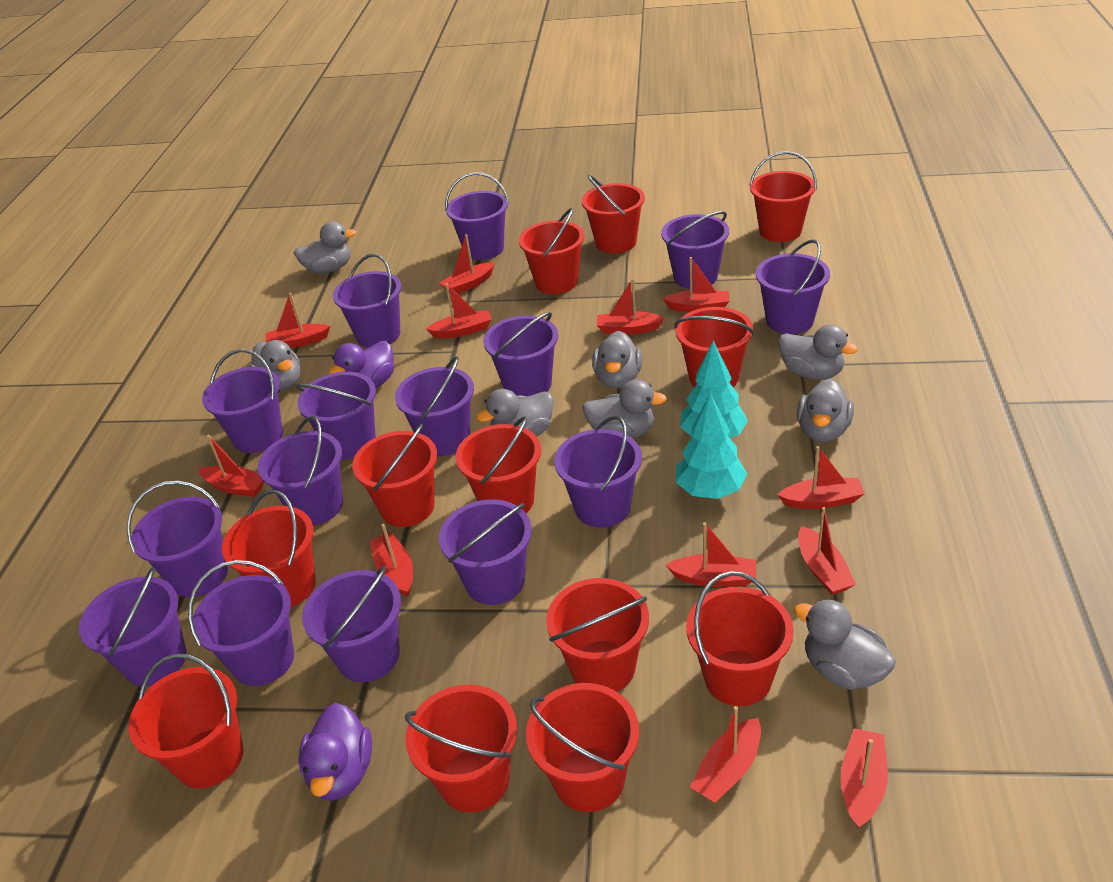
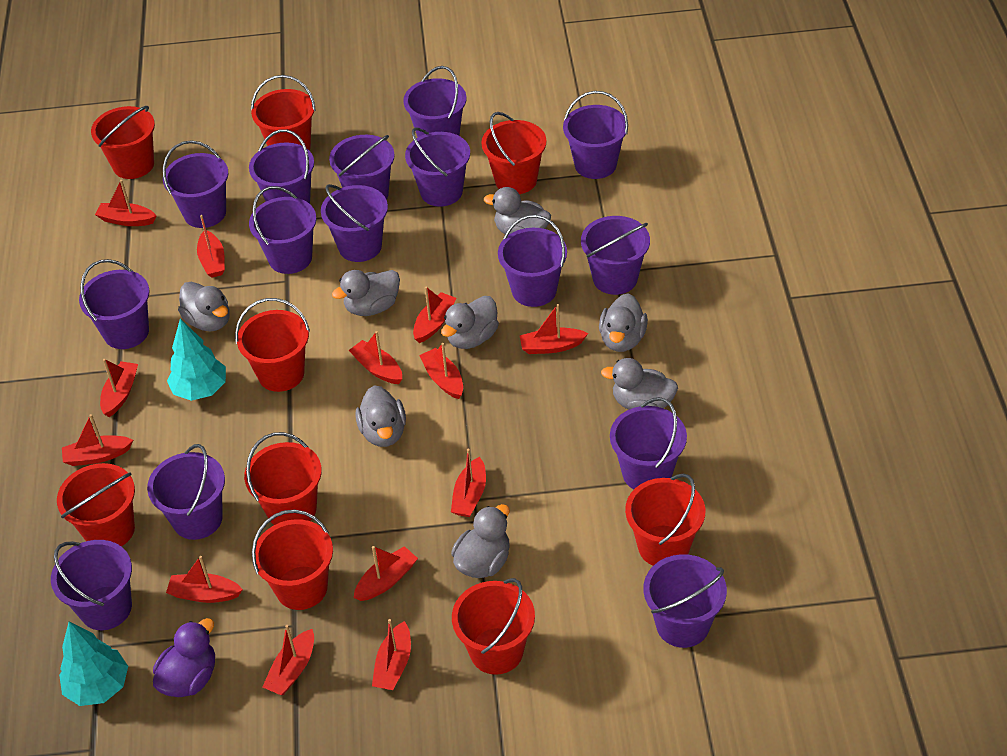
purple duck: 2 -> 1
red boat: 12 -> 13
red bucket: 12 -> 9

